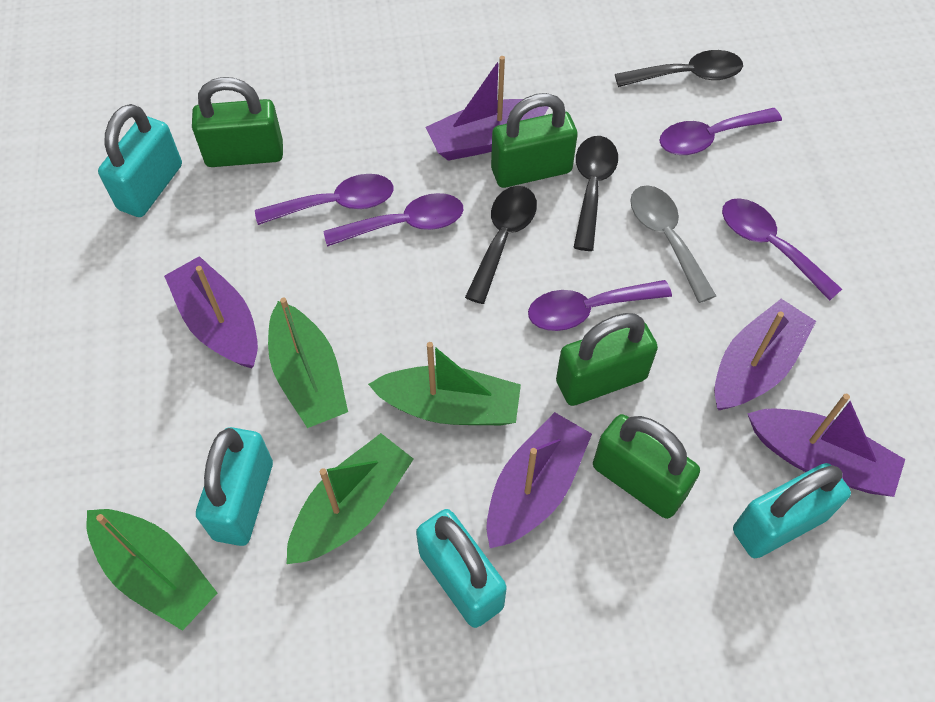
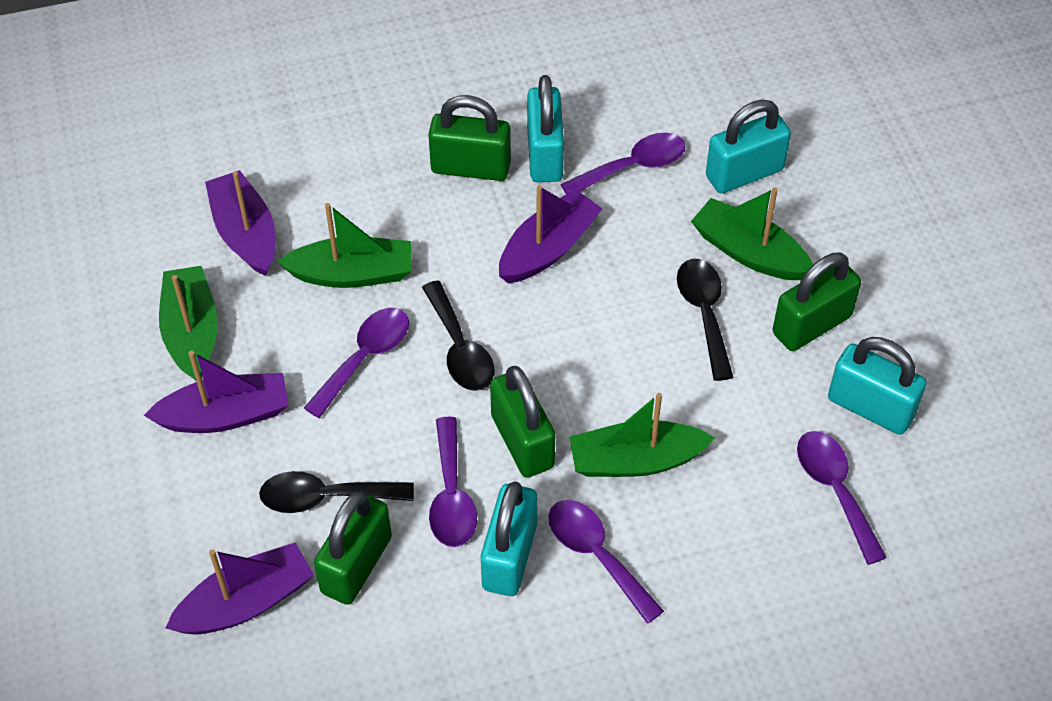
grey spoon: 1 -> 0
purple boat: 5 -> 4

